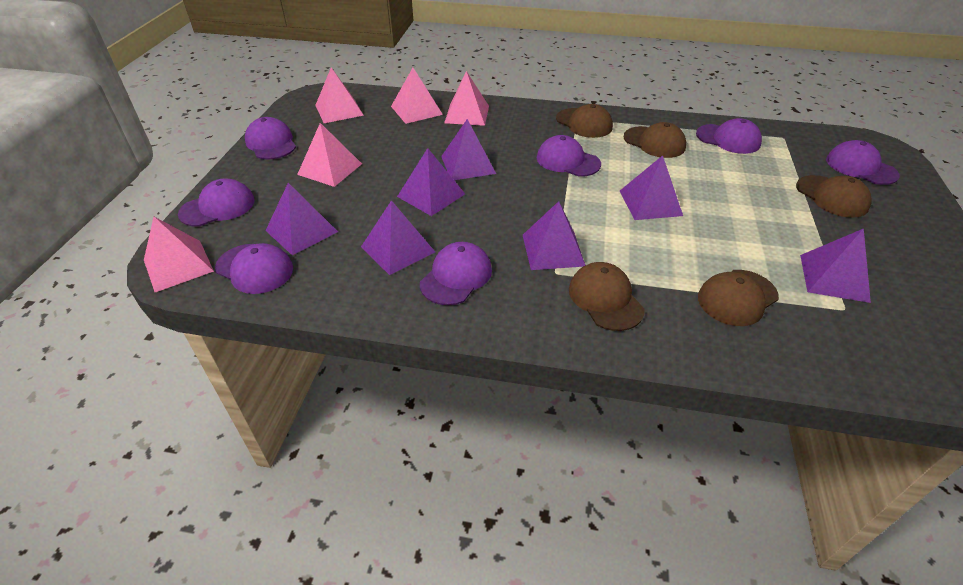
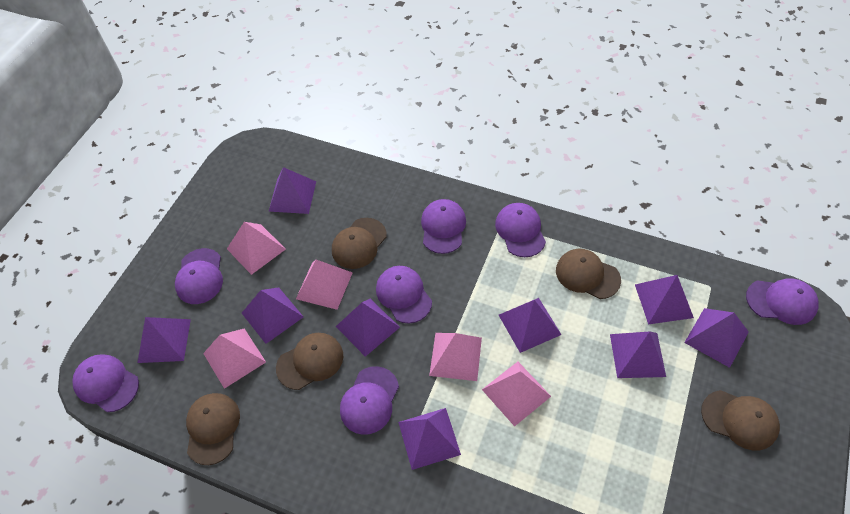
purple pyramid: 7 -> 9

